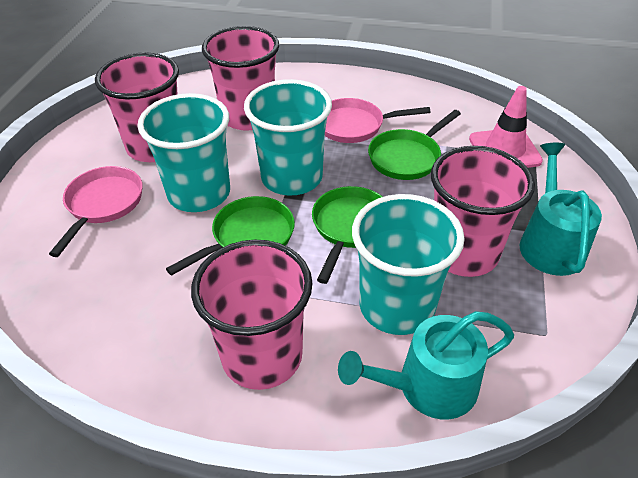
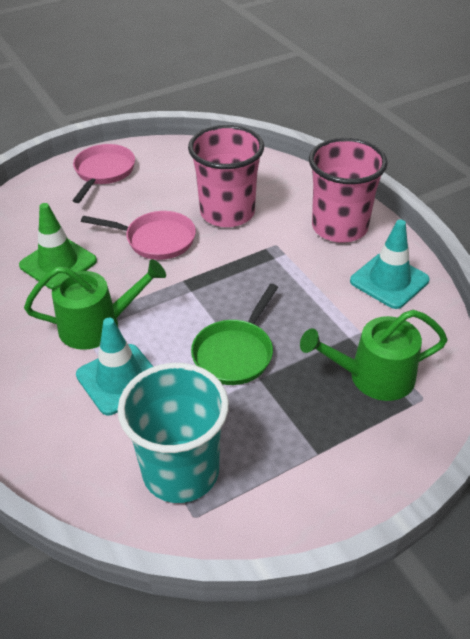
green pan: 3 -> 1
green traffic cone: 0 -> 1
green watering can: 0 -> 2
pink cup: 4 -> 2
pink traffic cone: 1 -> 0
turquoise cup: 3 -> 1
turquoise traffic cone: 0 -> 2
turquoise watering can: 2 -> 0

